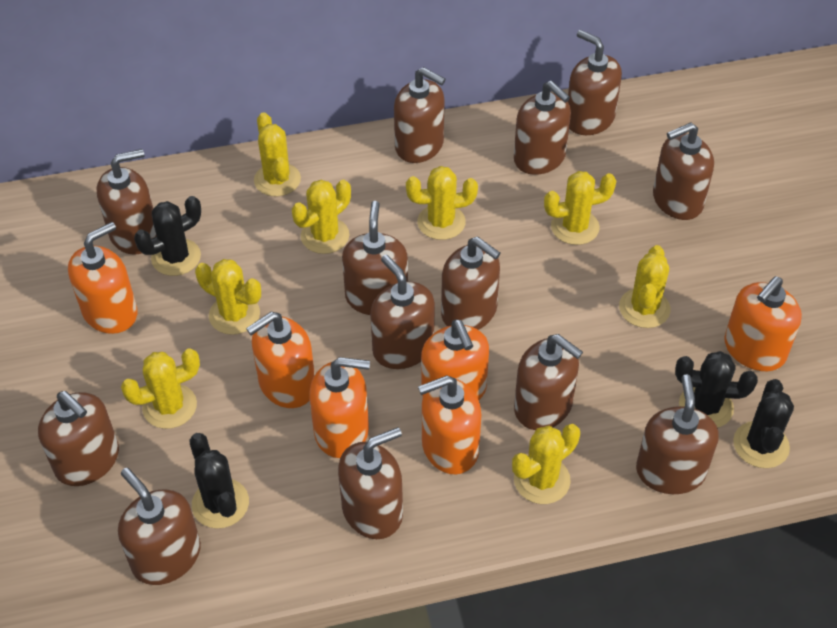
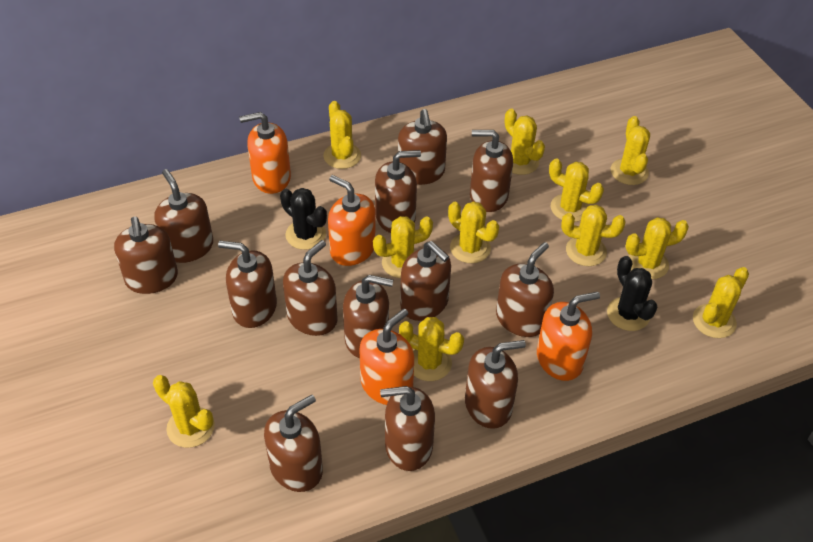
black cactus: 4 -> 2
orange soap dispenser: 6 -> 4
yellow cactus: 8 -> 11

